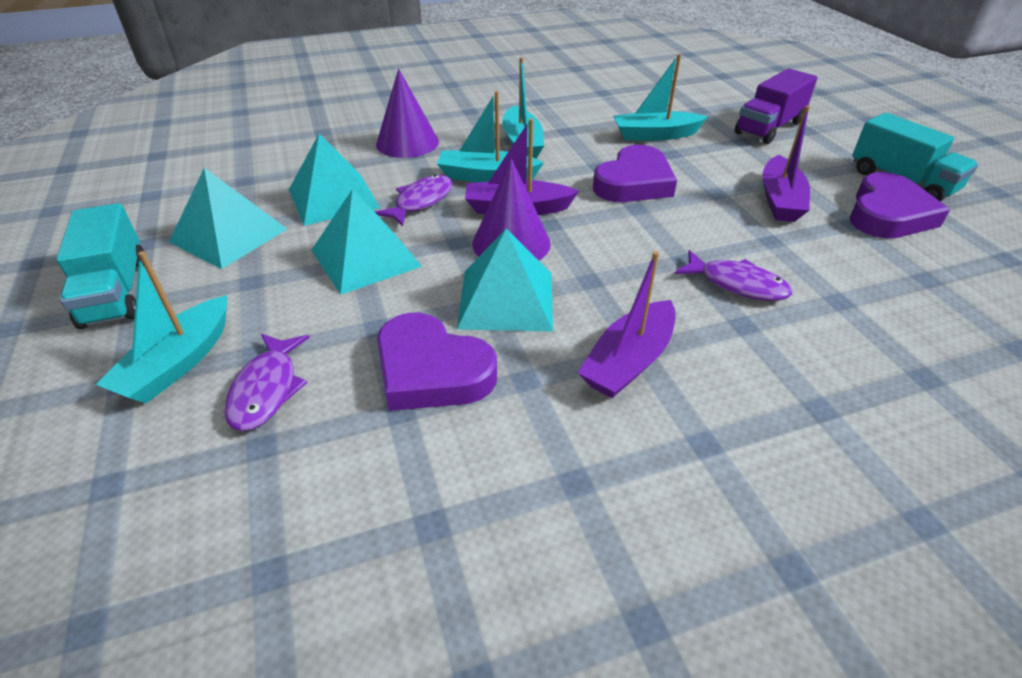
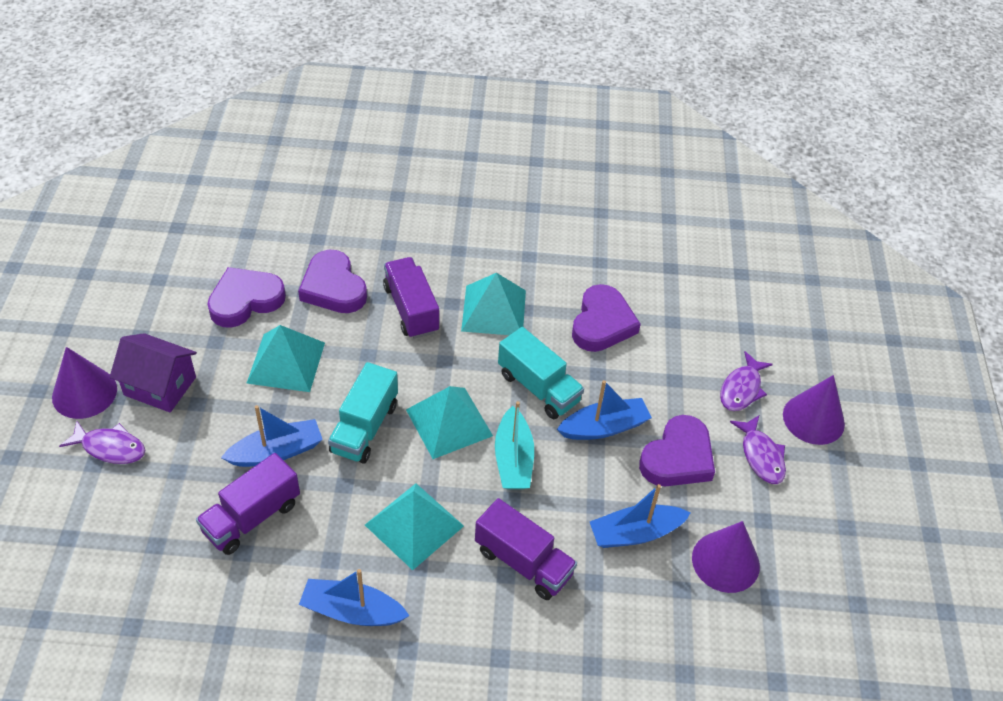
blue boat: 0 -> 4
purple boat: 3 -> 0
purple cone: 2 -> 3
purple heart: 3 -> 4
purple house: 0 -> 1
purple truck: 1 -> 3
turquoise boat: 4 -> 1

